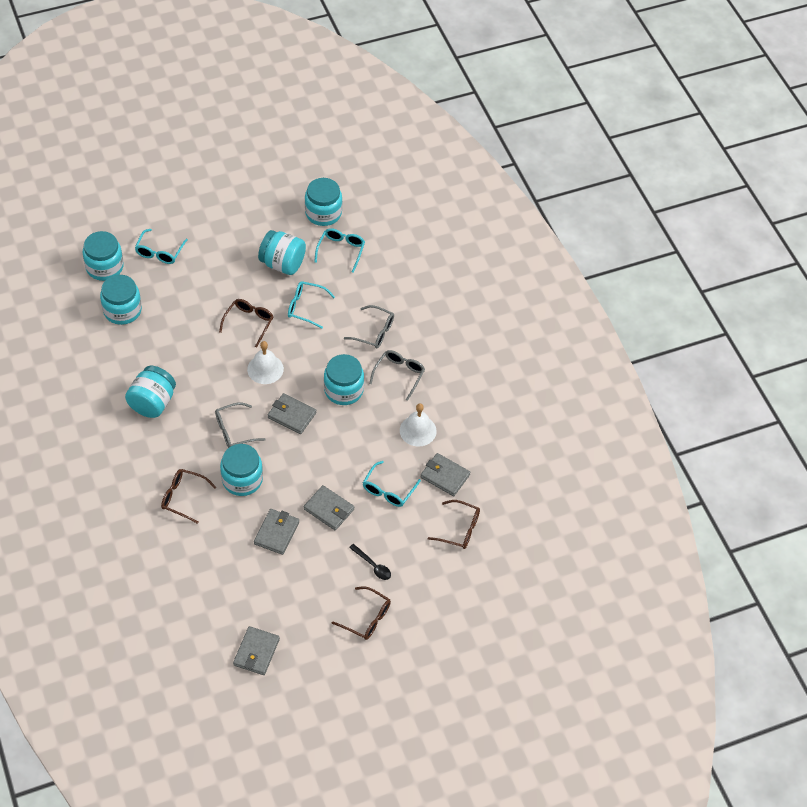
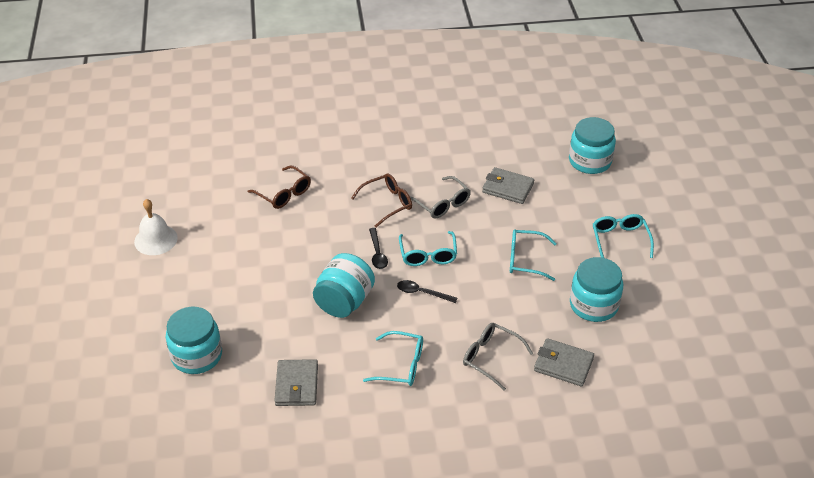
black spoon: 1 -> 2
brown glasses: 4 -> 2
grey glasses: 3 -> 2
grey wallet: 5 -> 3
turquoise jar: 7 -> 4
white bell: 2 -> 1

